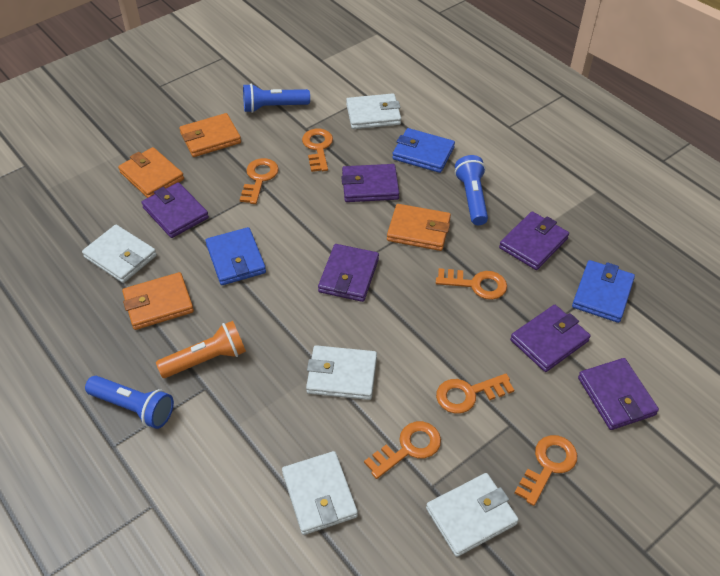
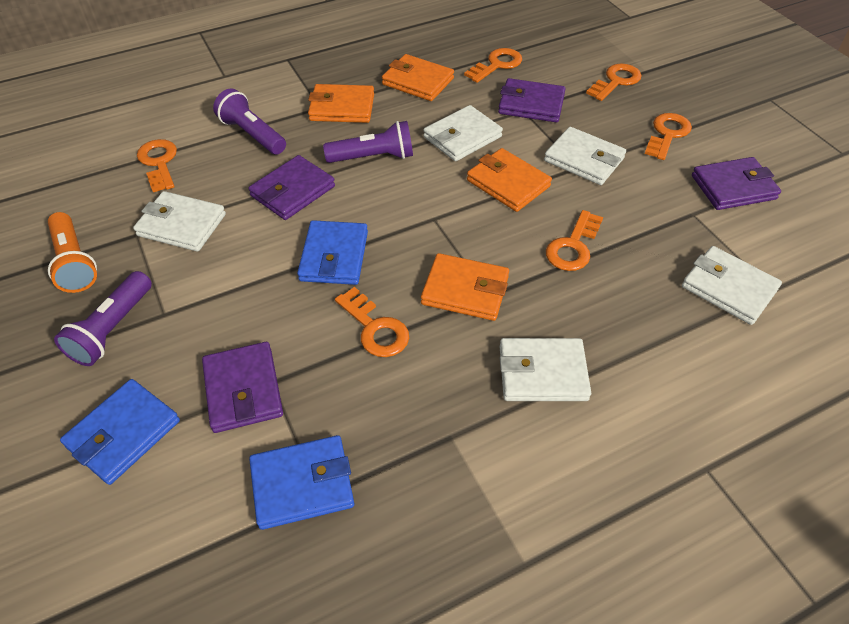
blue flashlight: 3 -> 0
purple flashlight: 0 -> 3
purple wallet: 6 -> 4

